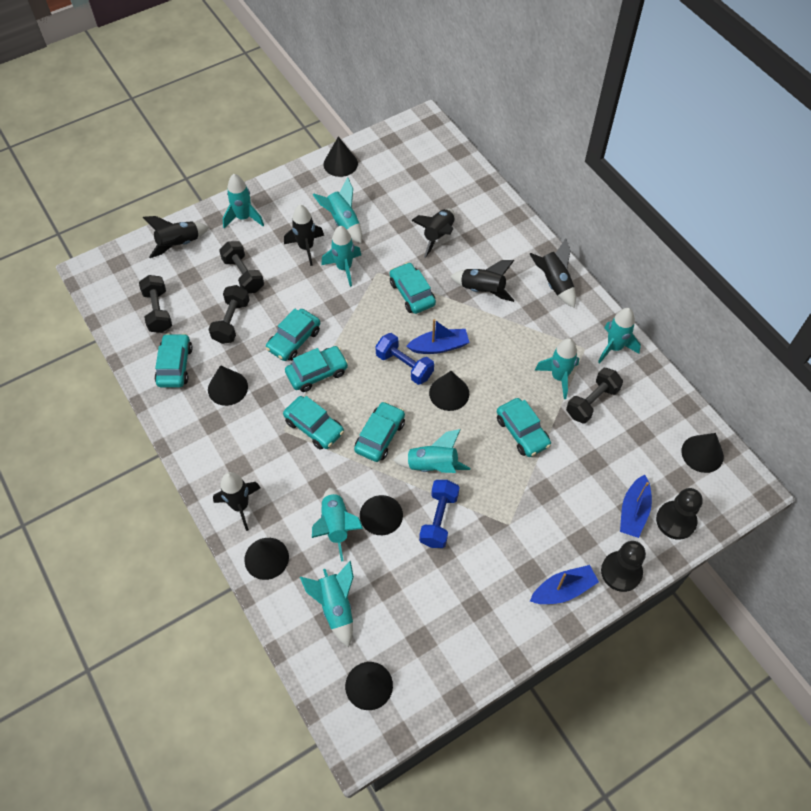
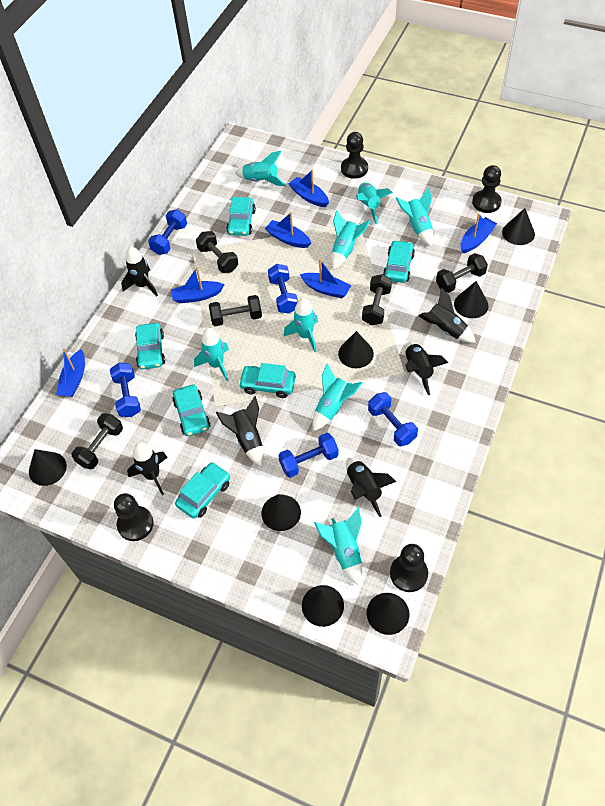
black dumbbell: 4 -> 5
black pawn: 2 -> 4
blue boat: 3 -> 6
blue dumbbell: 2 -> 5
turquoise car: 7 -> 6

